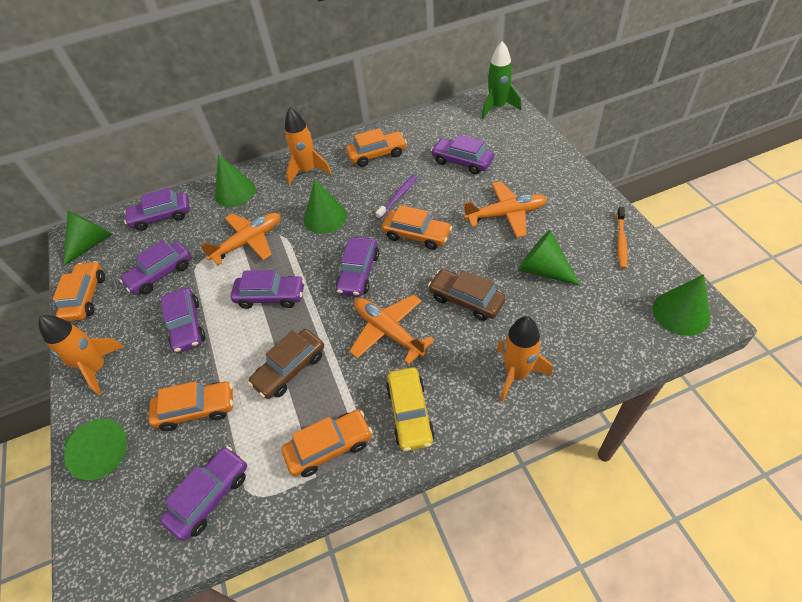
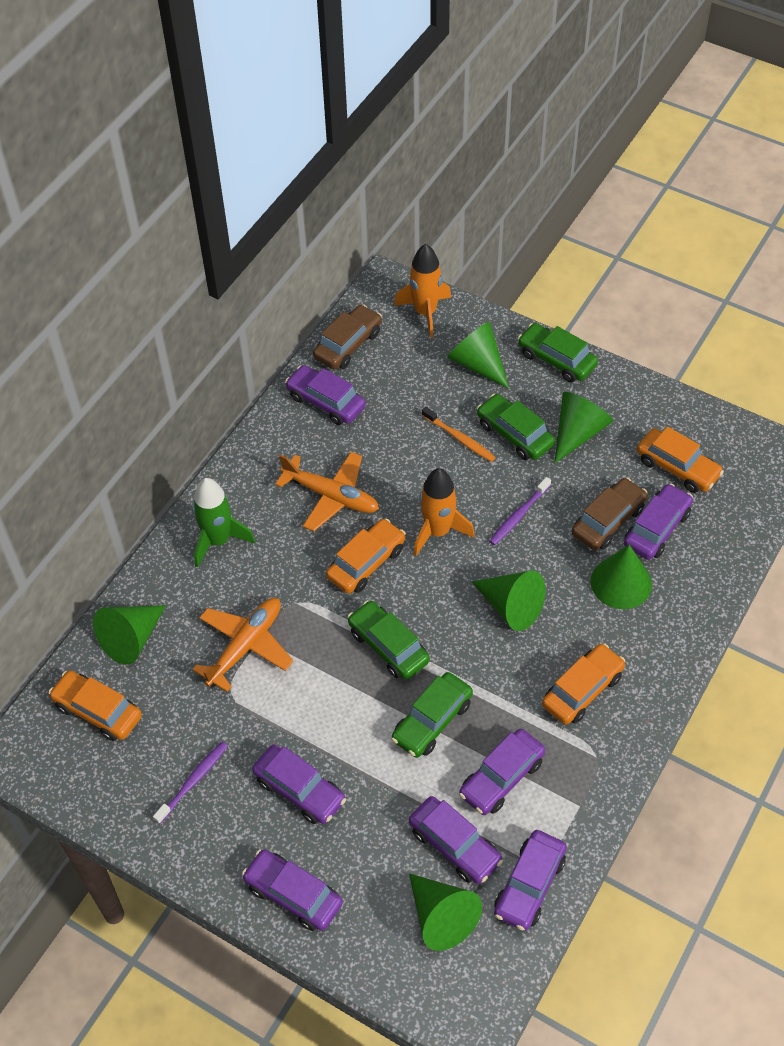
green car: 0 -> 4
orange car: 5 -> 4
orange plane: 3 -> 2
orange rocket: 3 -> 2
purple toothbrush: 1 -> 2
yellow car: 1 -> 0

